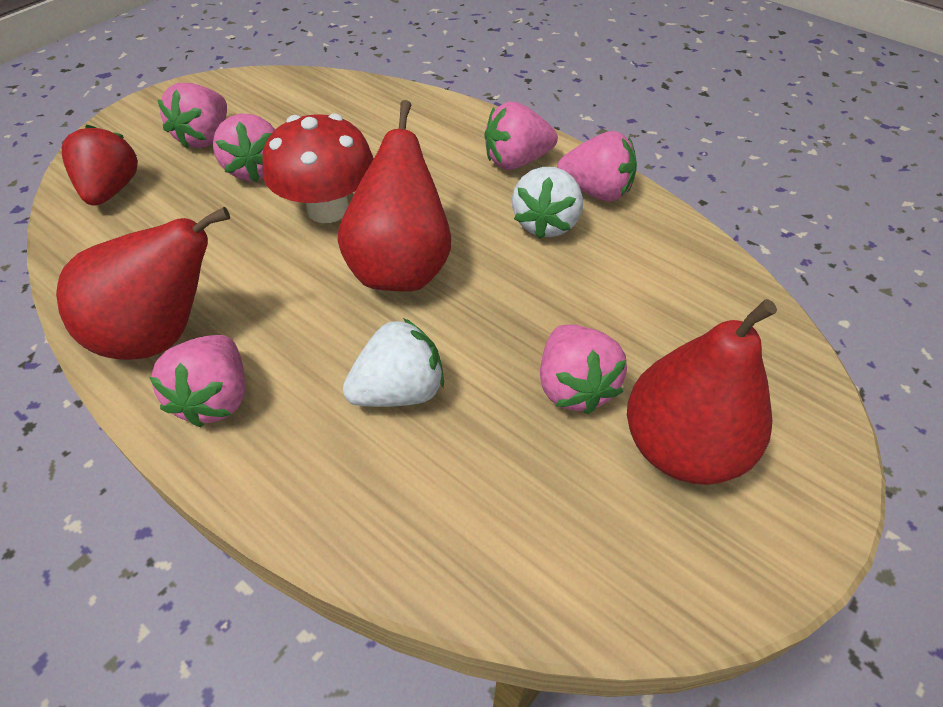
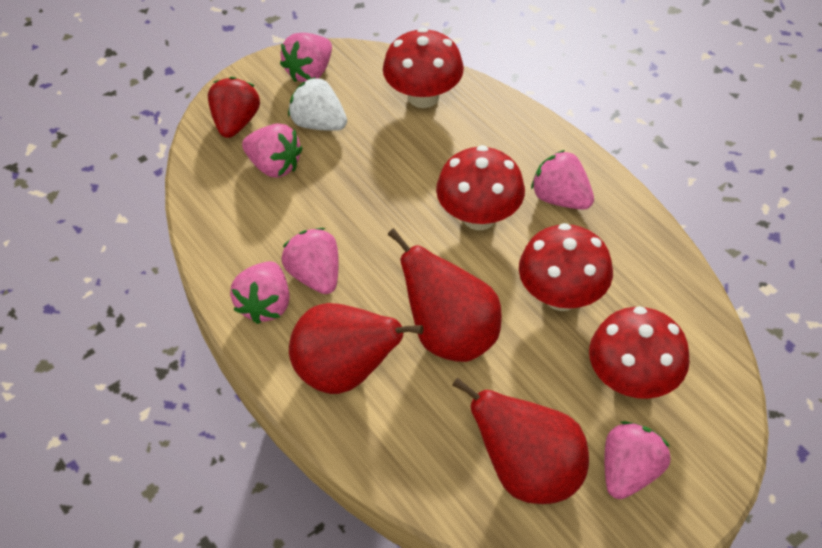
red mushroom: 1 -> 4
white strawberry: 2 -> 1

